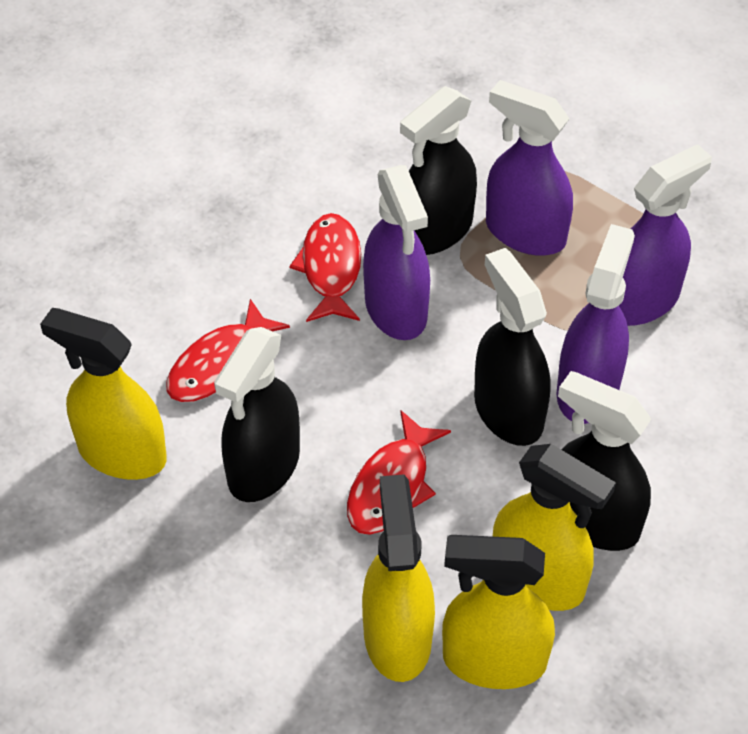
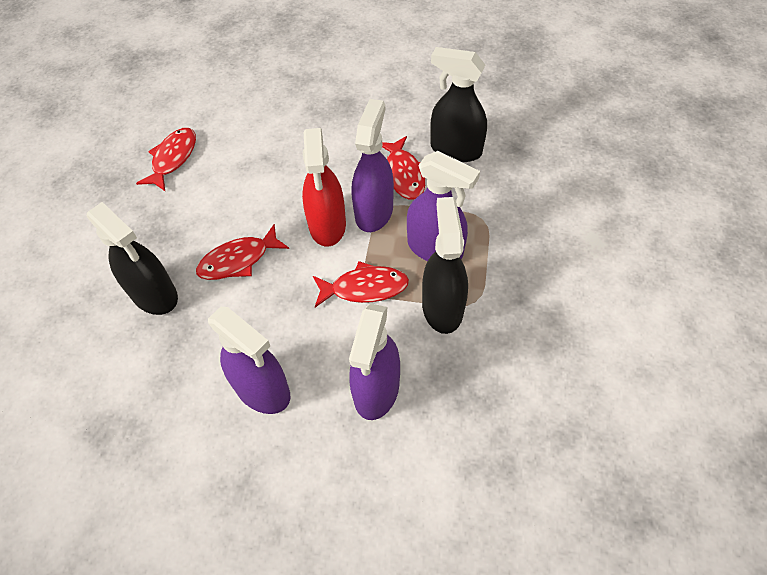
black spray bottle: 4 -> 3
red fish: 3 -> 4
red spray bottle: 0 -> 1
yellow spray bottle: 4 -> 0

